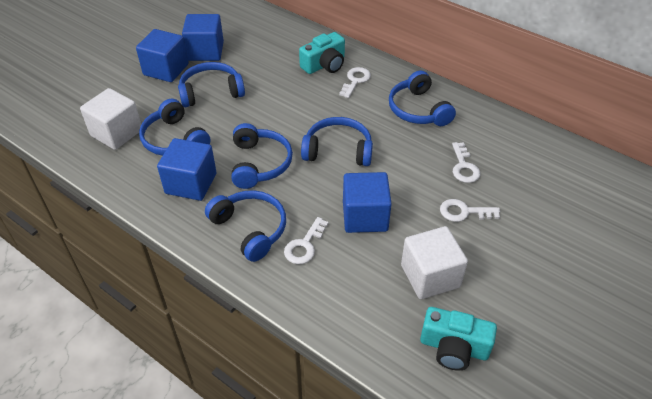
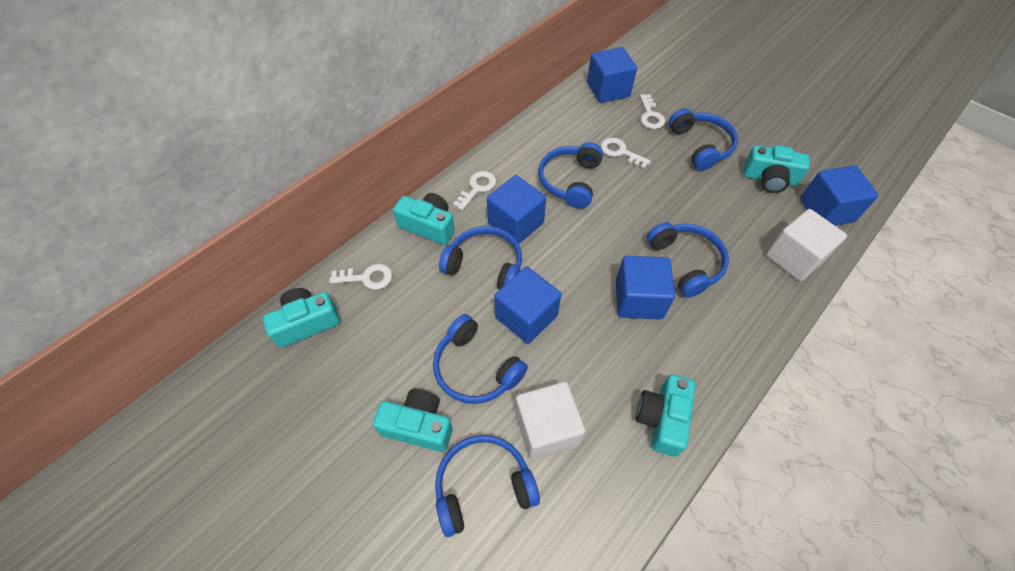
blue cube: 4 -> 5
turquoise camera: 2 -> 5

